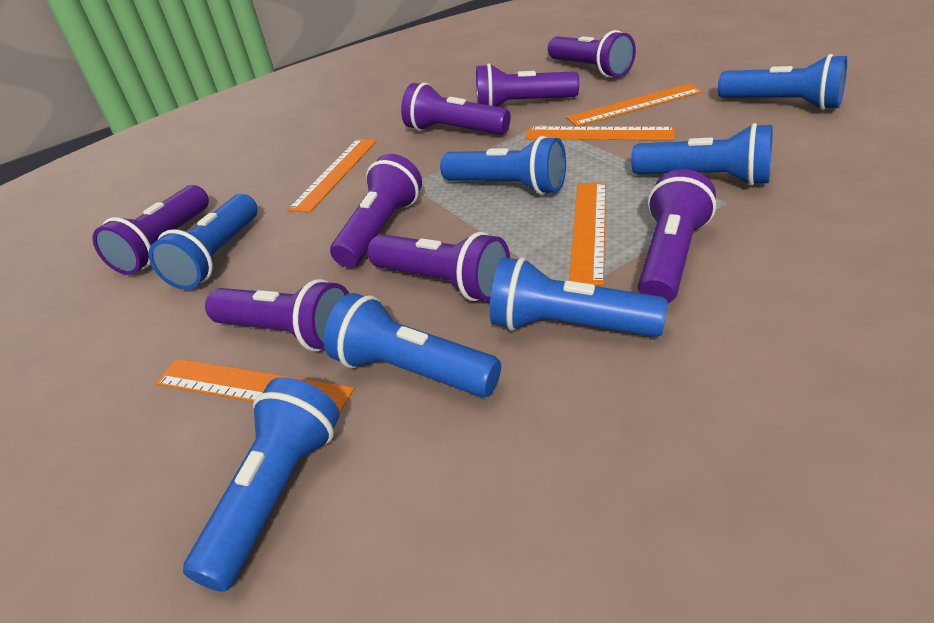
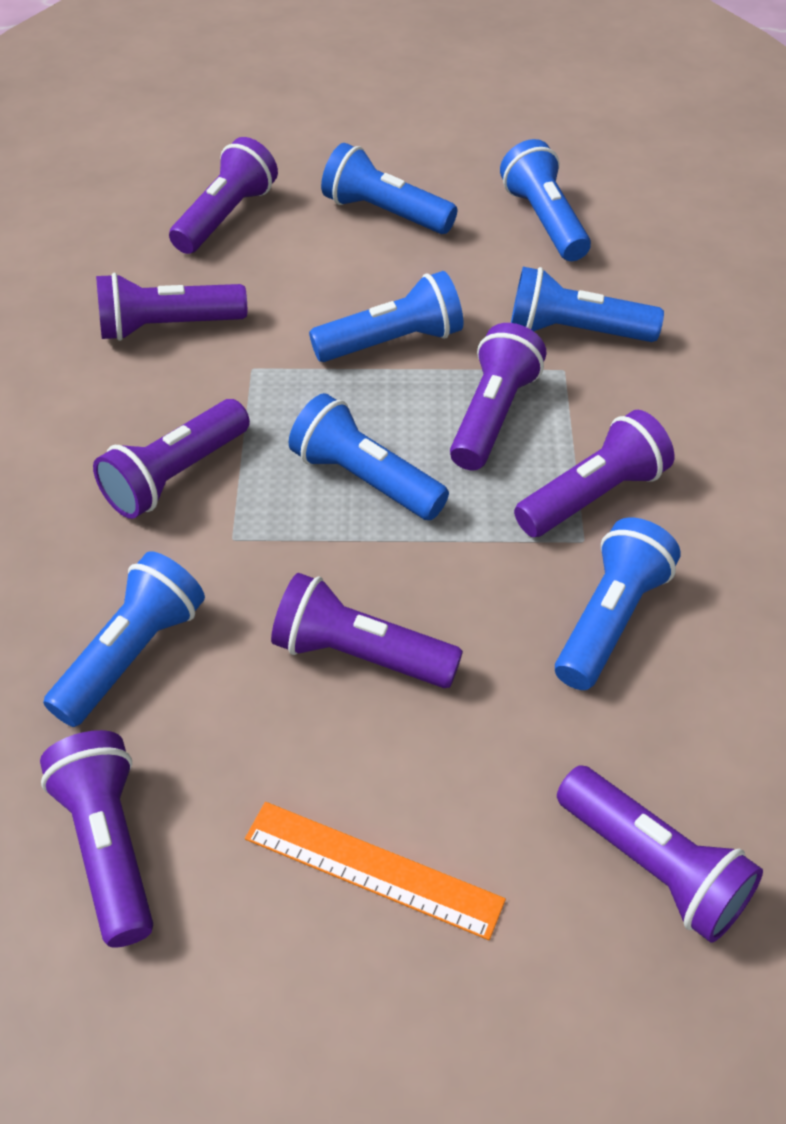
orange ruler: 5 -> 1

